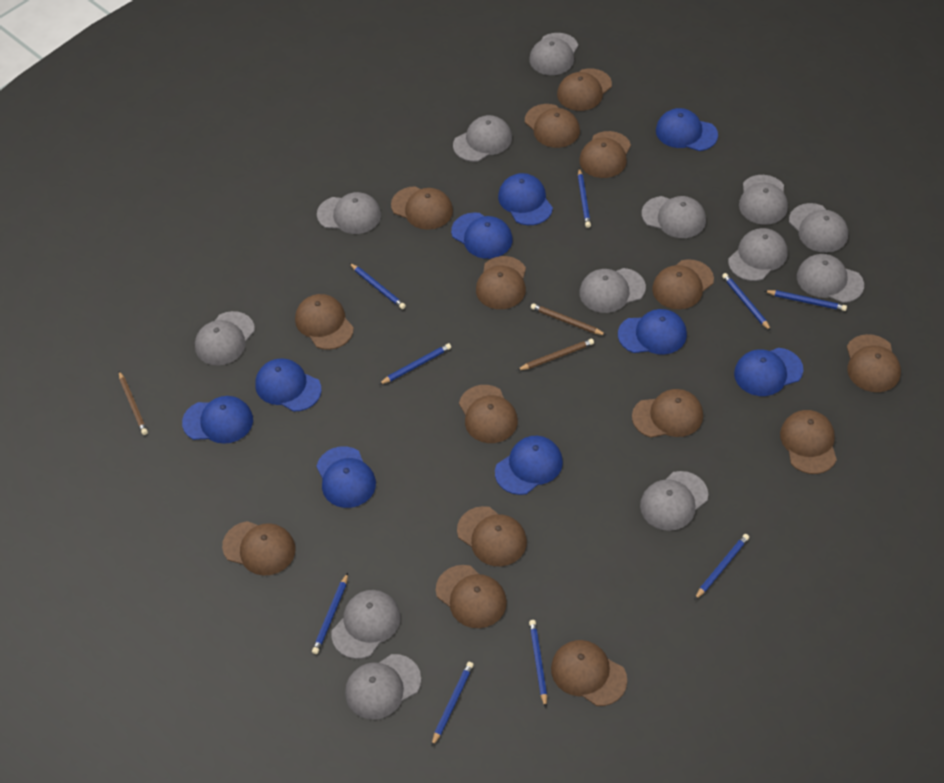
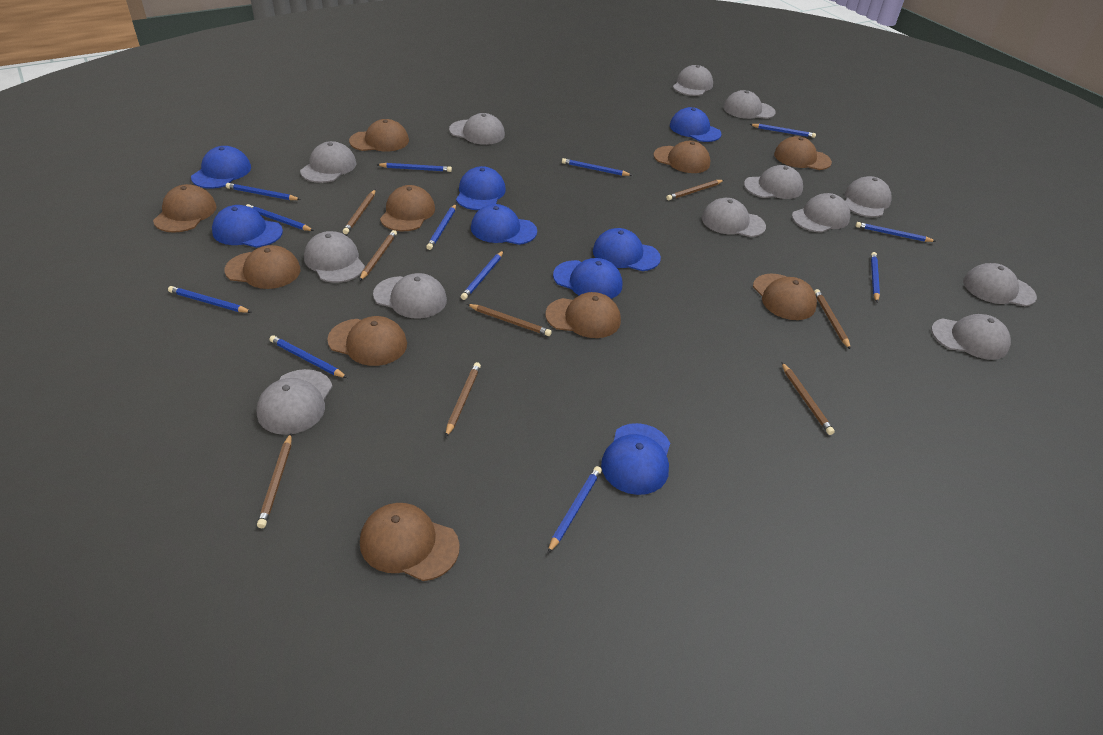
blue cap: 9 -> 8
blue pencil: 9 -> 12
brown cap: 15 -> 10
brown pencil: 3 -> 8

